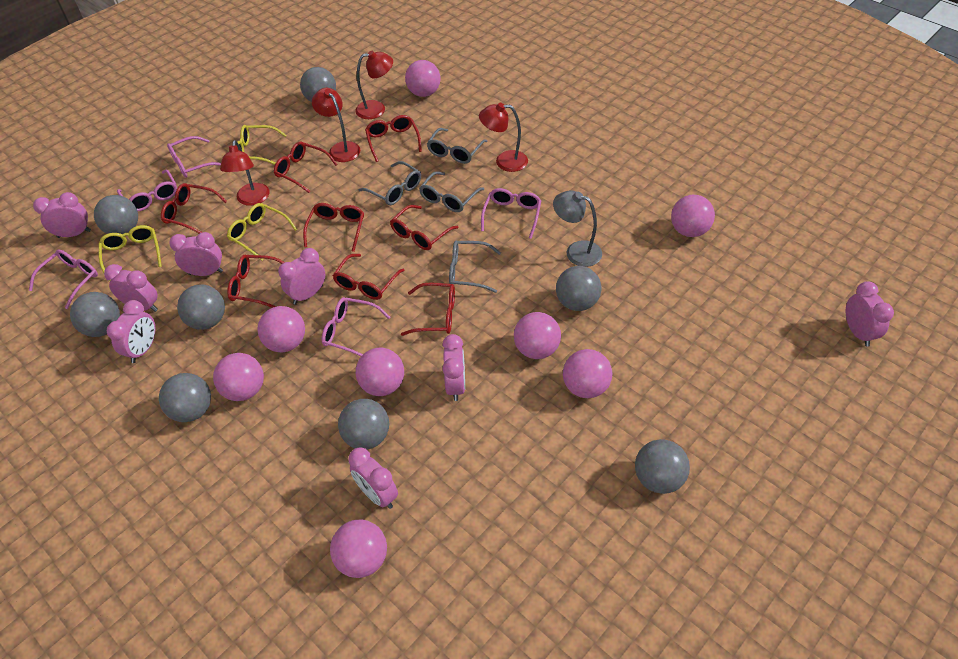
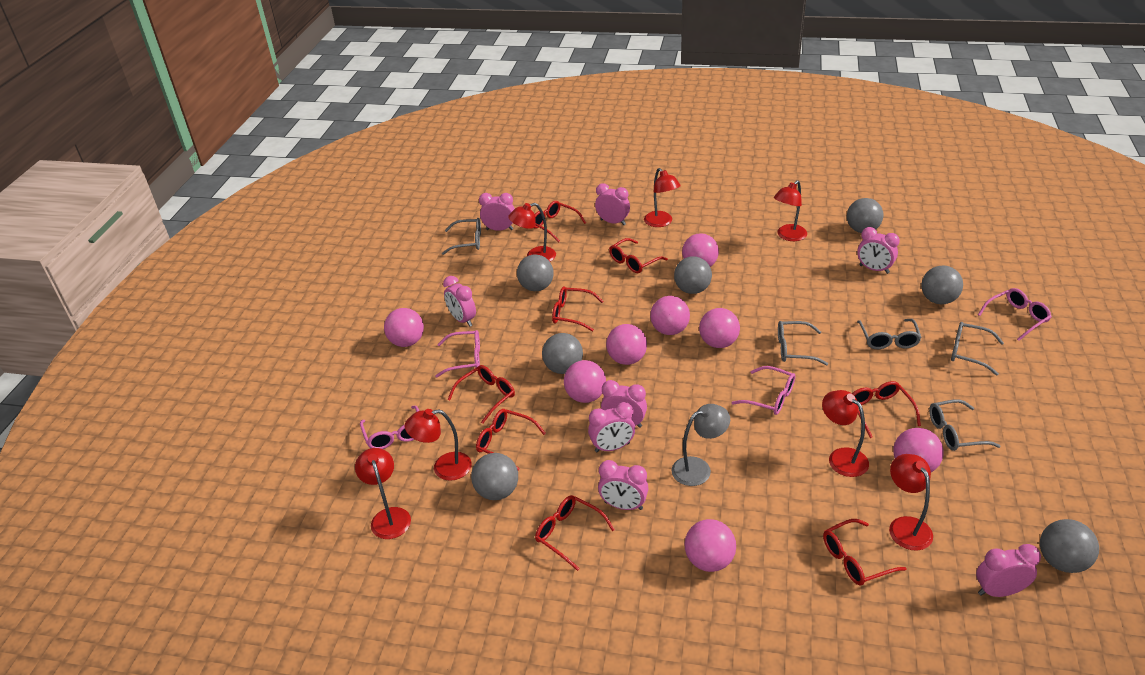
grey ball: 8 -> 7
grey glasses: 4 -> 5
pink glasses: 5 -> 4
red lamp: 4 -> 7
yellow glasses: 3 -> 0

